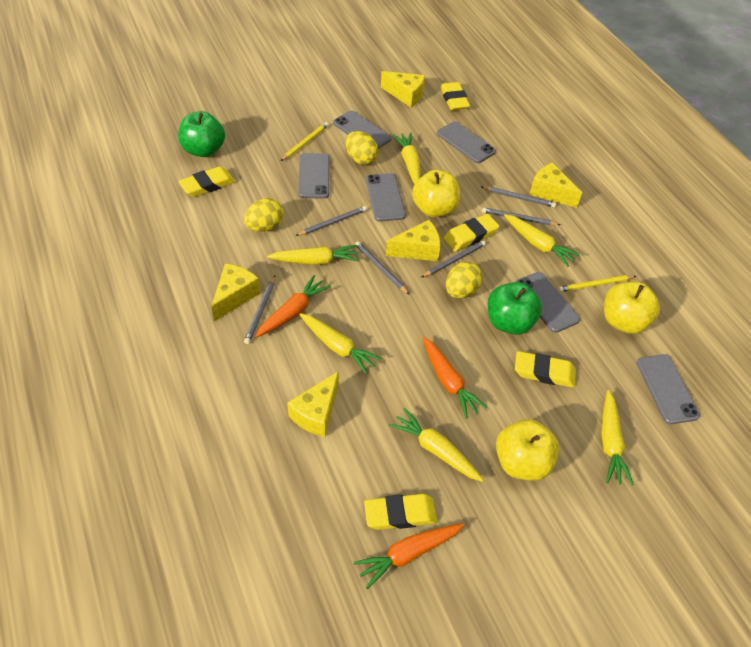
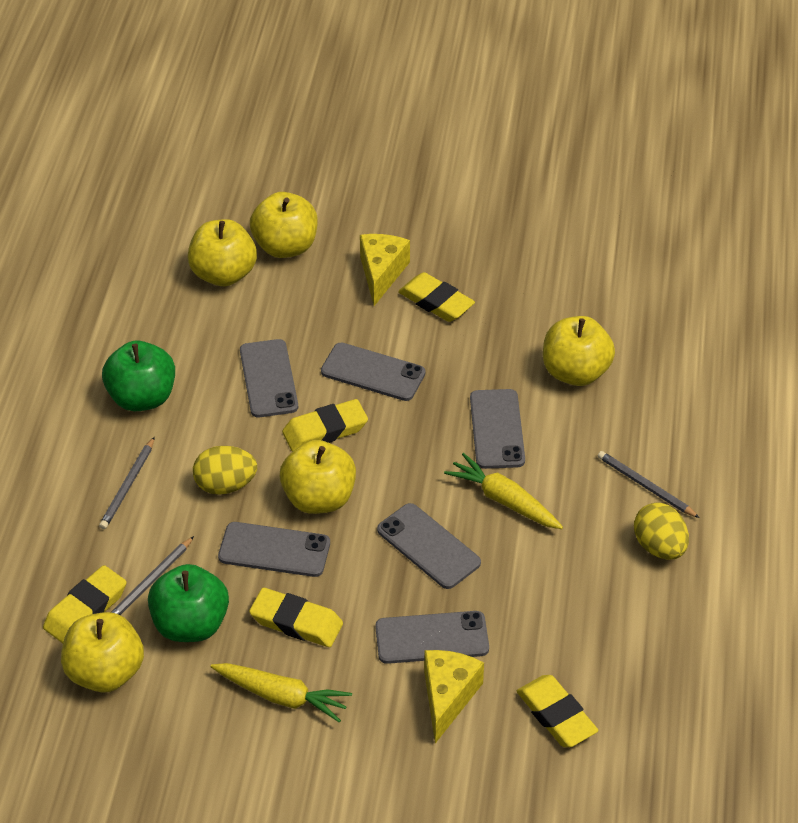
grey pencil: 6 -> 3
orange carrot: 3 -> 0
yellow apple: 3 -> 5
yellow carrot: 6 -> 2
yellow cheese: 5 -> 2
yellow egg: 3 -> 2
yellow pencil: 2 -> 0

